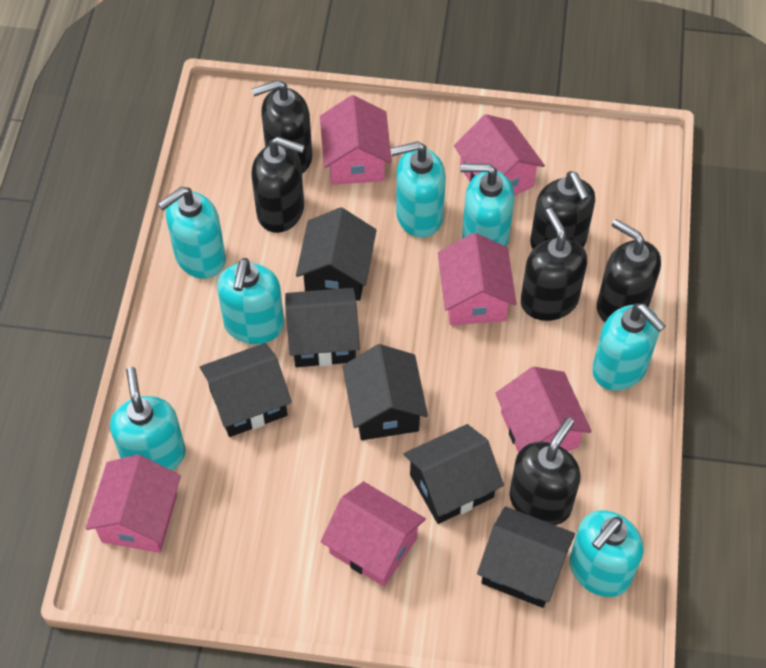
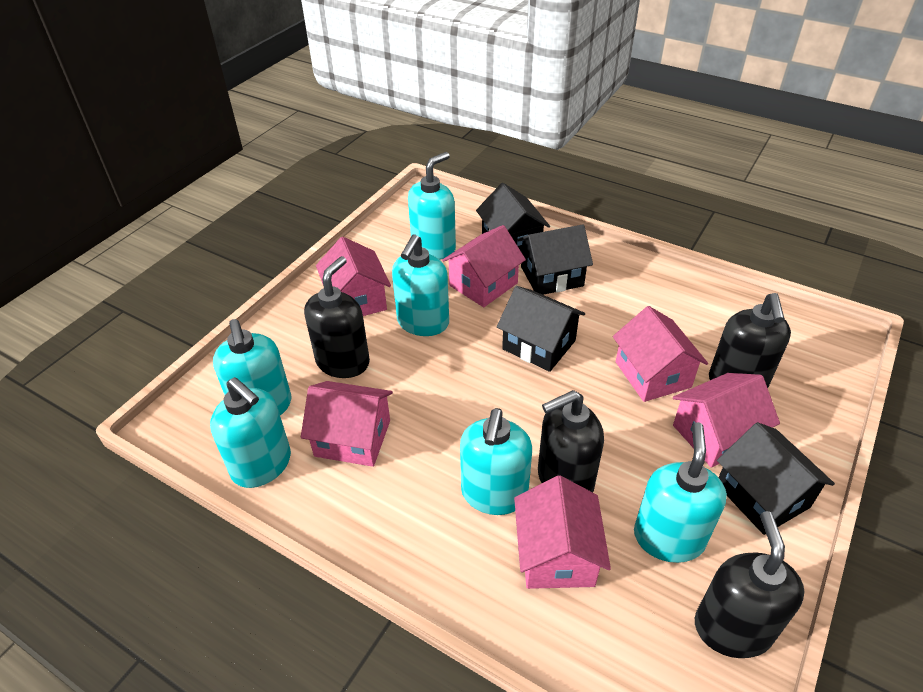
black house: 6 -> 4
black soap dispenser: 6 -> 4
turquoise soap dispenser: 7 -> 6

